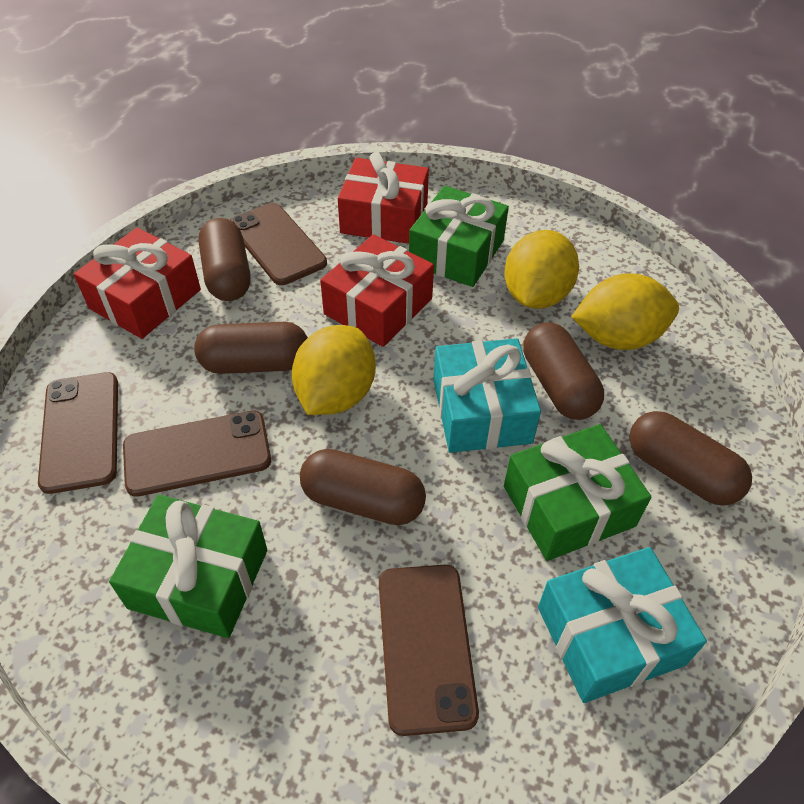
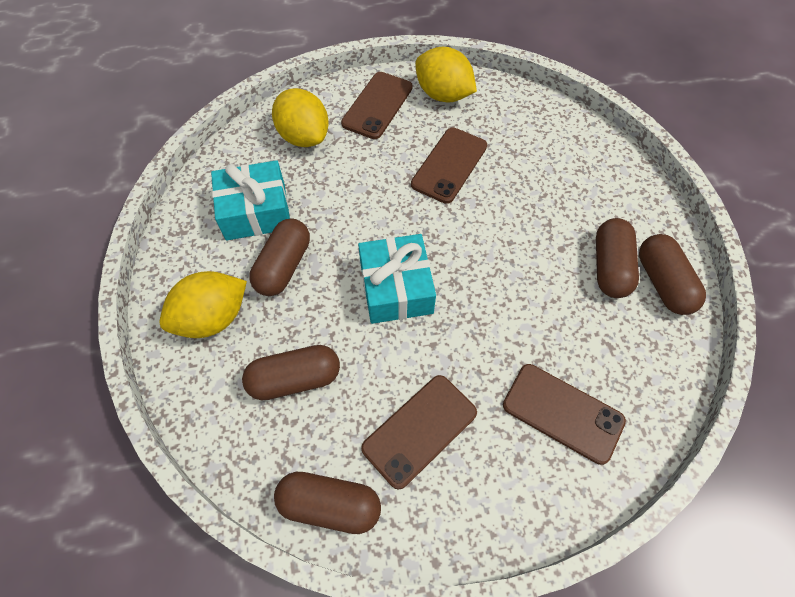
green gift: 3 -> 0
red gift: 3 -> 0

